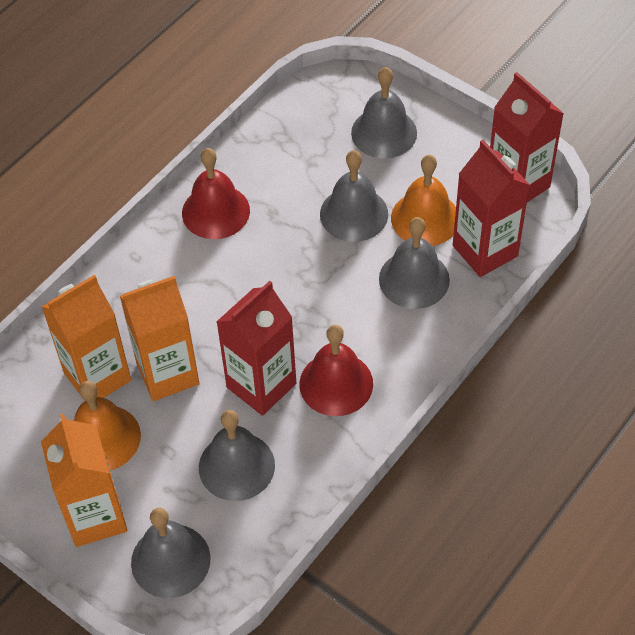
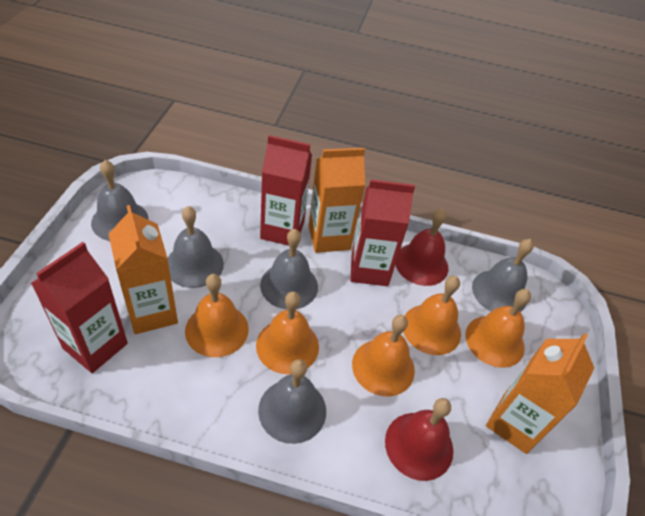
orange bell: 2 -> 5

